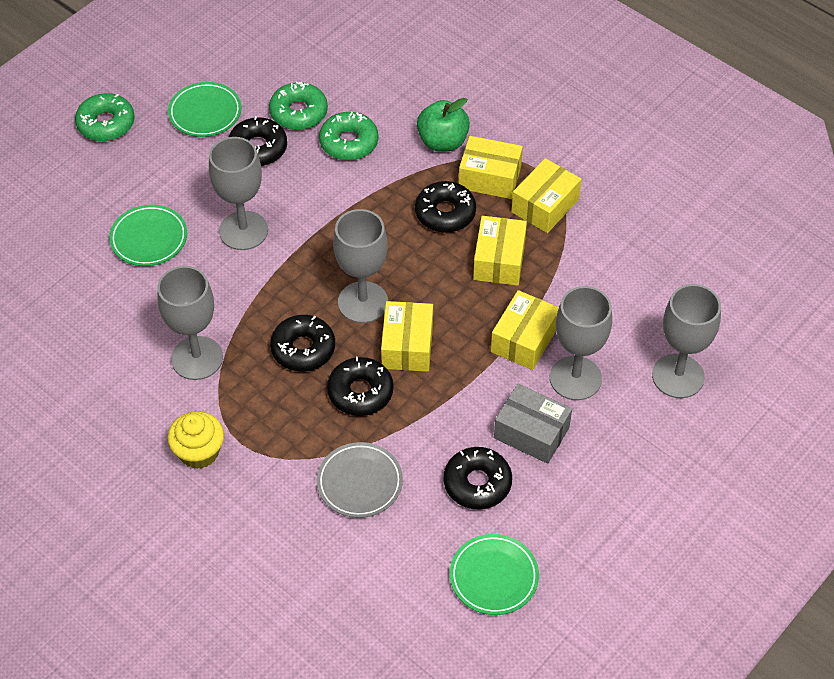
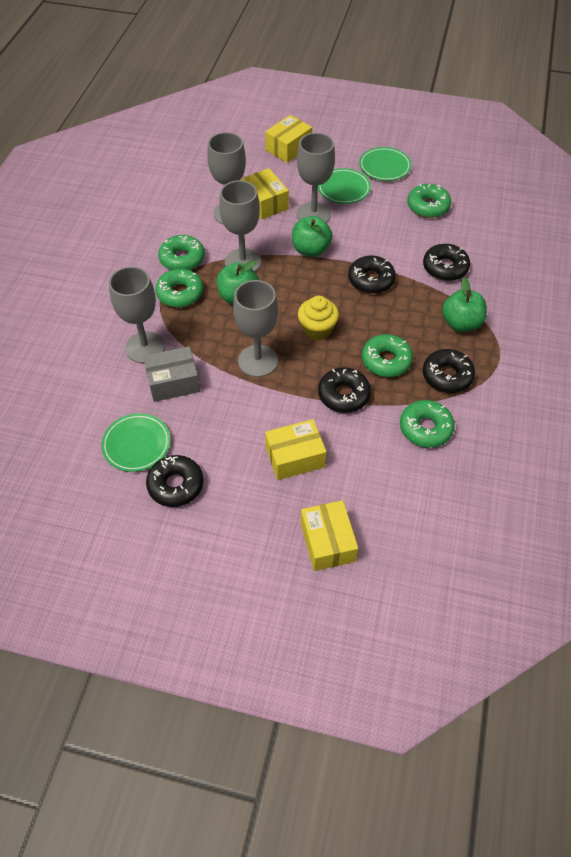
green apple: 1 -> 3
green donut: 3 -> 5
grey plate: 1 -> 0
yellow box: 5 -> 4

